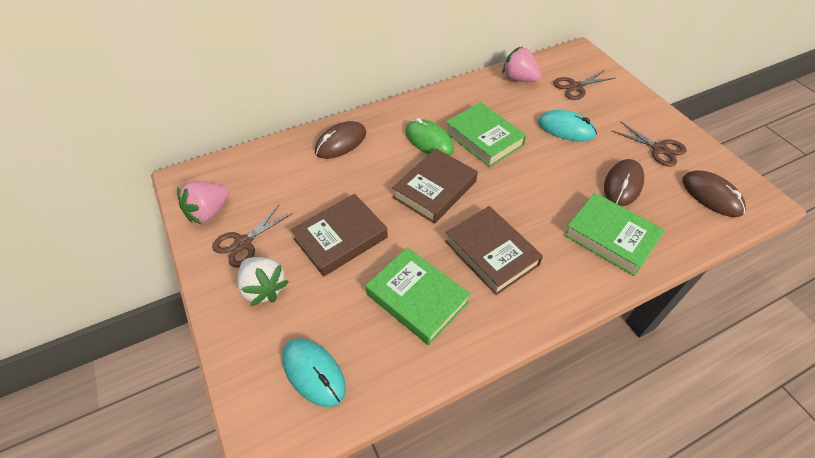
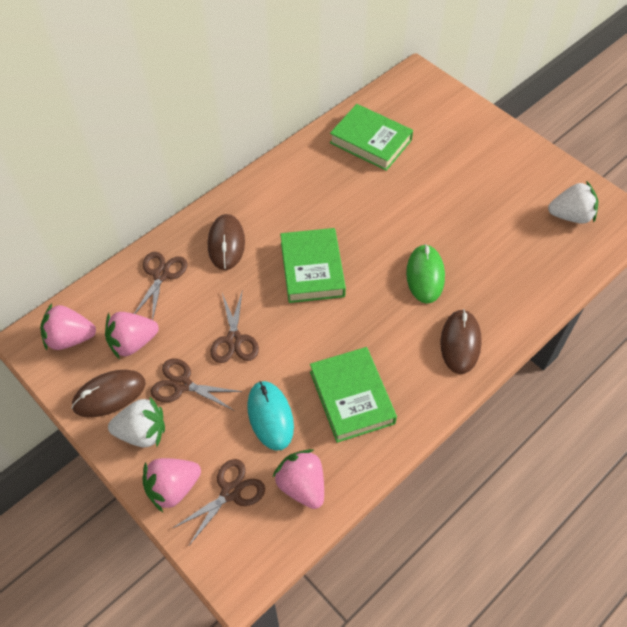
brown book: 3 -> 0
brown scissors: 3 -> 4
pink strawberry: 2 -> 4
turquoise mouse: 2 -> 1
white strawberry: 1 -> 2

